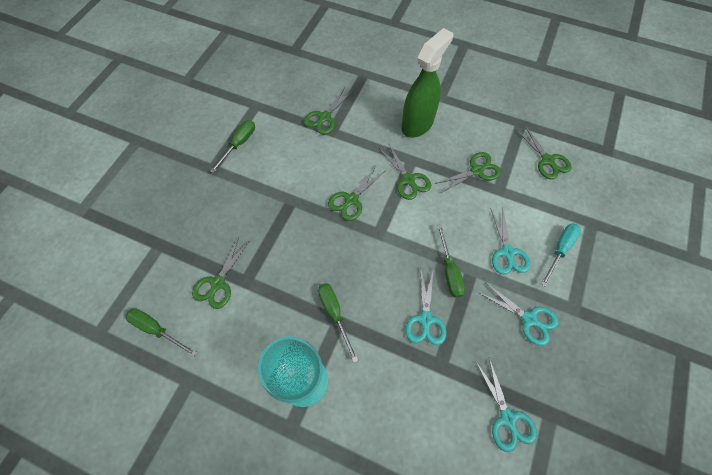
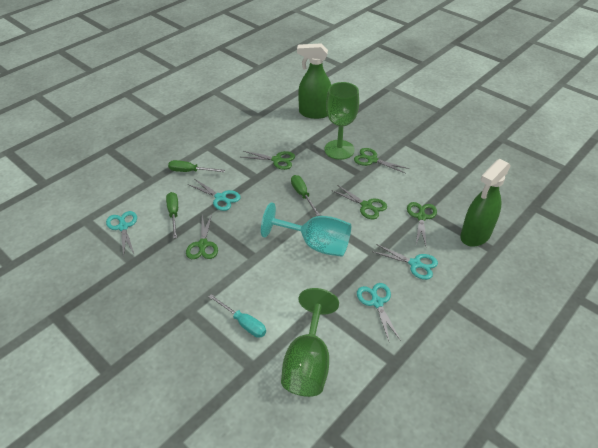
green goblet: 0 -> 2
green scissors: 6 -> 5
green screwdriver: 4 -> 3
green spray bottle: 1 -> 2

